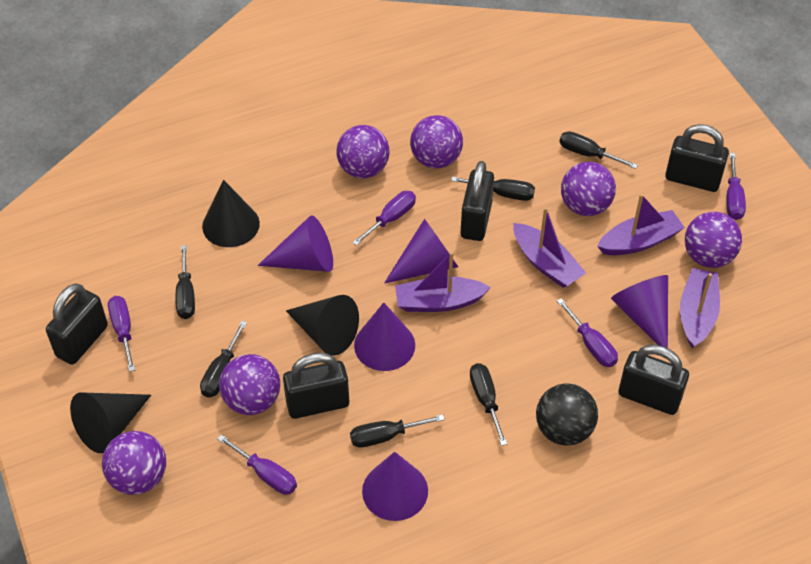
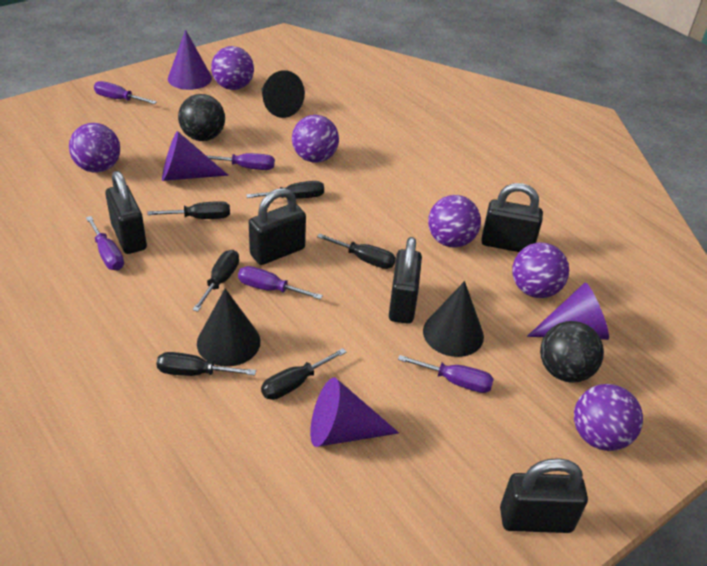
black ball: 1 -> 2
purple boat: 4 -> 0
purple cone: 5 -> 4

